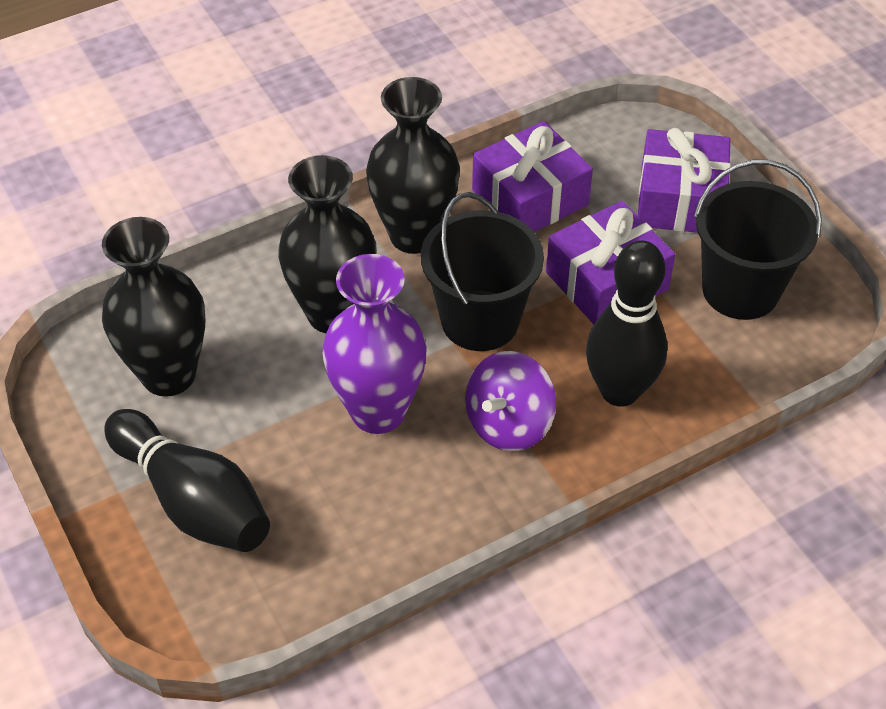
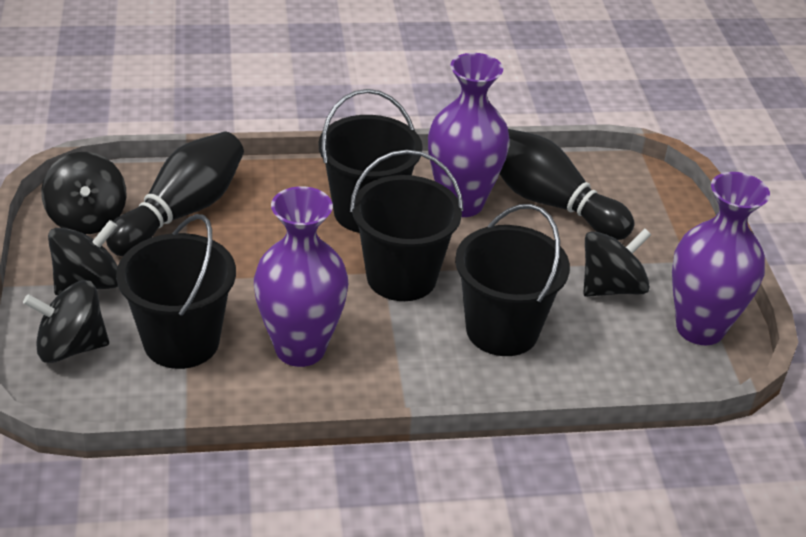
black bucket: 2 -> 4
black spinning top: 0 -> 4
black vase: 3 -> 0
purple gift: 3 -> 0
purple spinning top: 1 -> 0
purple vase: 1 -> 3

